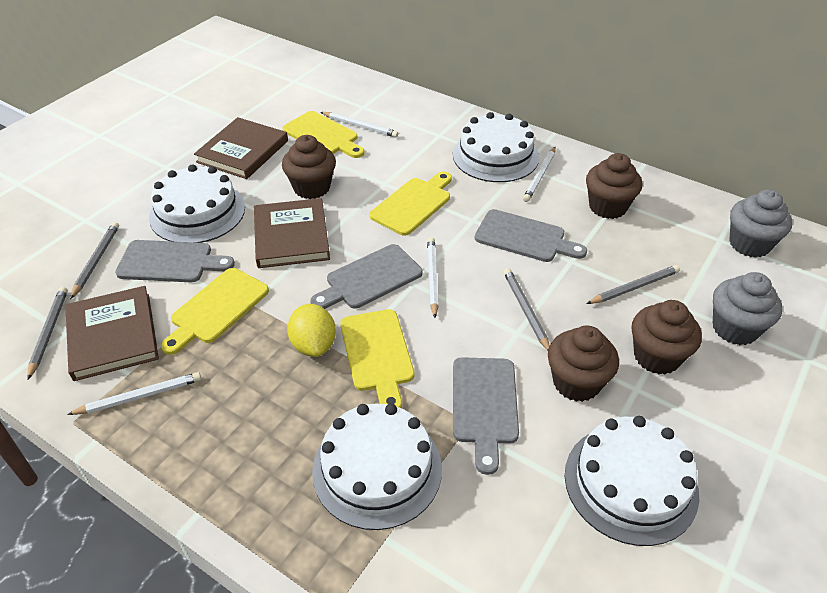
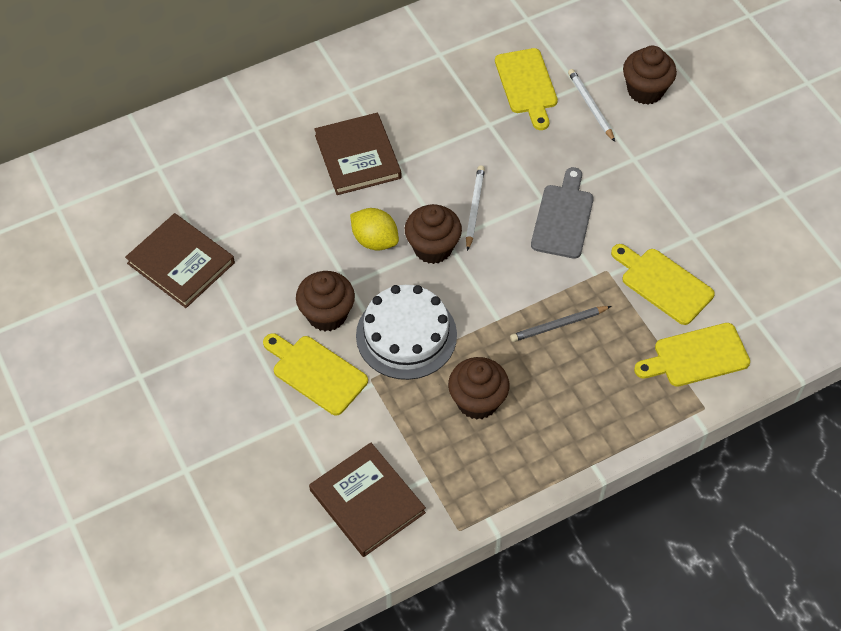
grey cupcake: 2 -> 0
grey cutting board: 4 -> 1
grey pencil: 4 -> 1
white cake: 4 -> 1
white pencil: 4 -> 2

